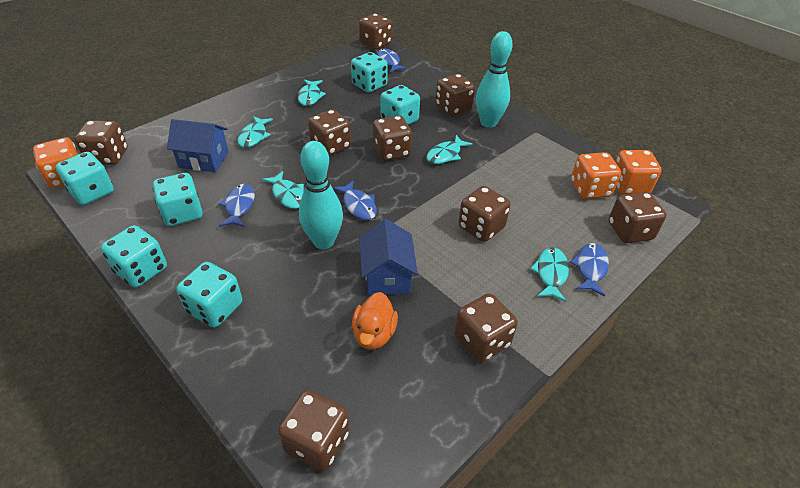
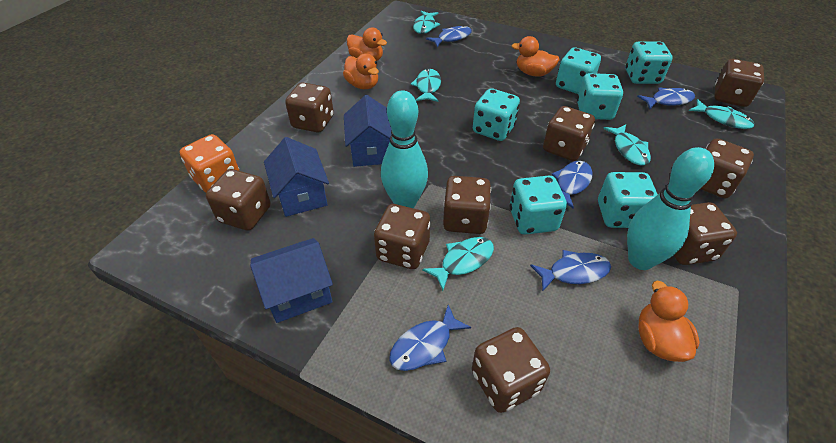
blue fish: 4 -> 5
blue house: 2 -> 3
orange dice: 3 -> 1
orange duck: 1 -> 4

